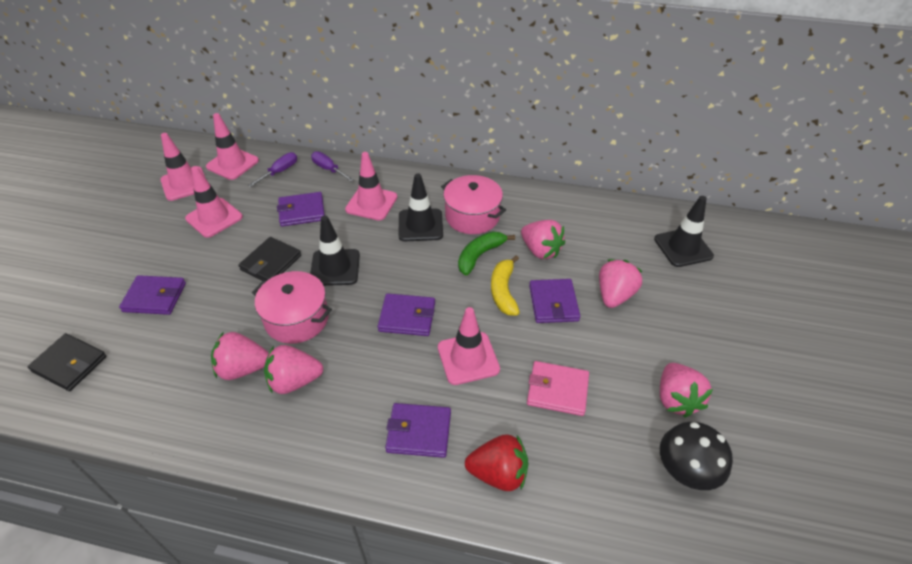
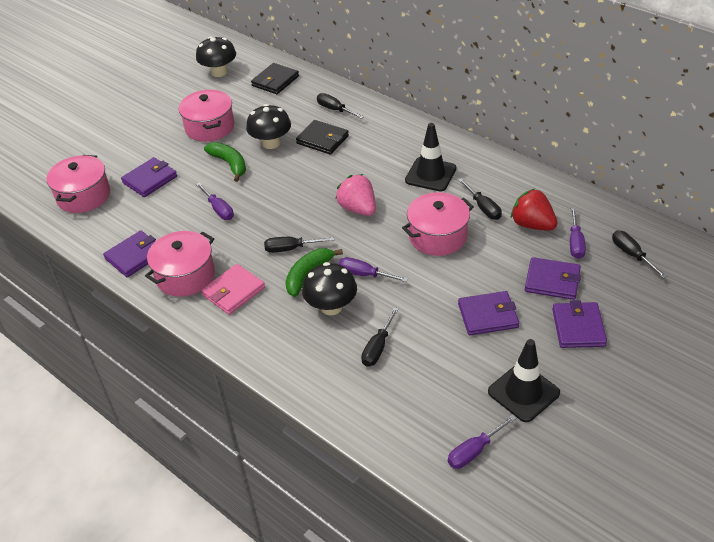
black mushroom: 1 -> 3
black screwdriver: 0 -> 5
black traffic cone: 3 -> 2
green banana: 1 -> 2
pink pot: 2 -> 4
pink strawberry: 5 -> 1
pink traffic cone: 5 -> 0
purple screwdriver: 2 -> 4
yellow banana: 1 -> 0

